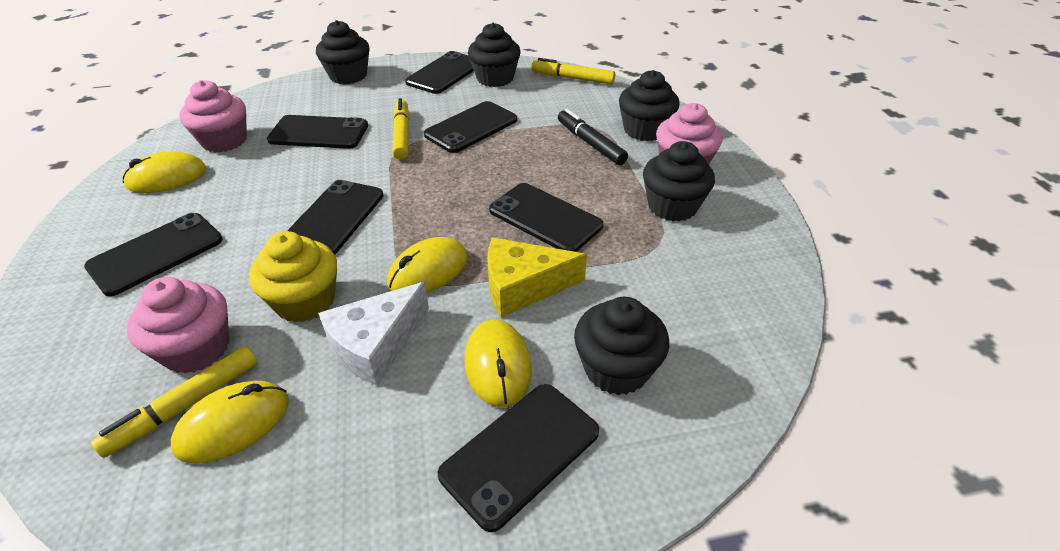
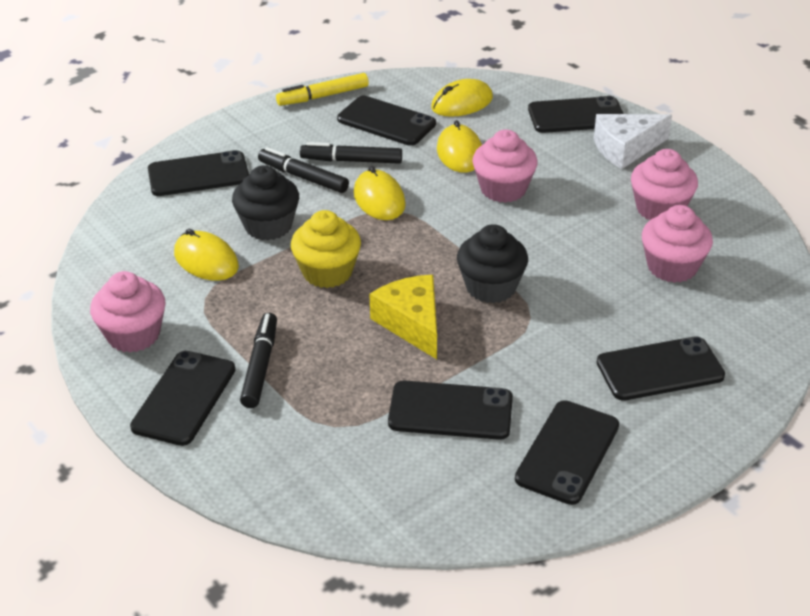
black cupcake: 5 -> 2
black marker: 1 -> 3
pink cupcake: 3 -> 4
yellow marker: 3 -> 1

